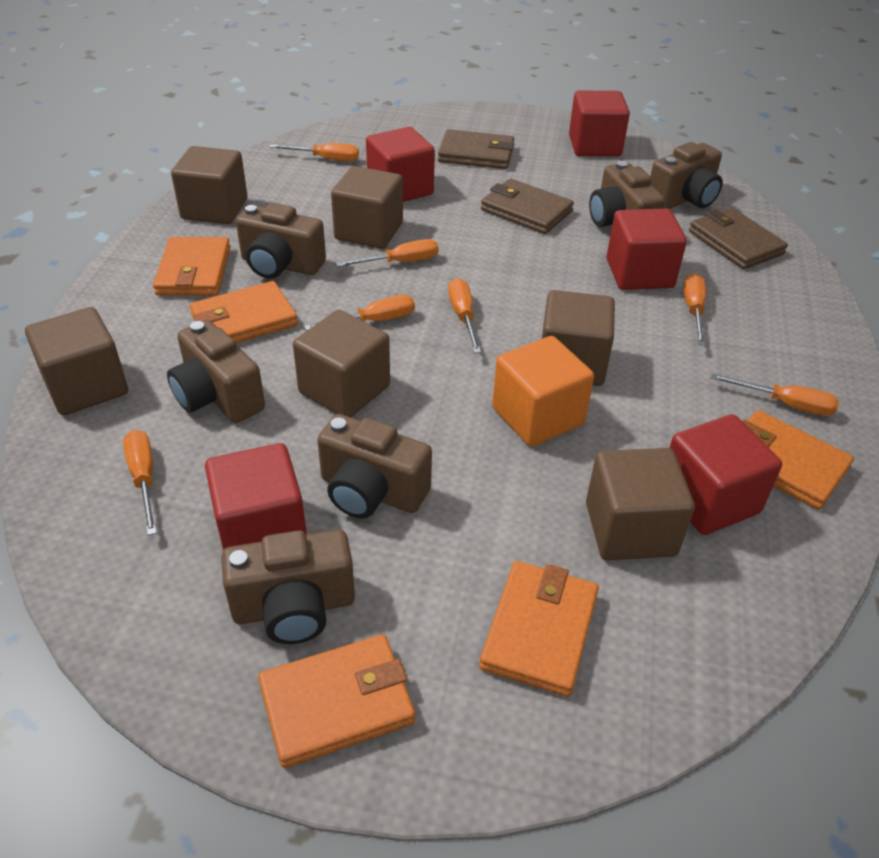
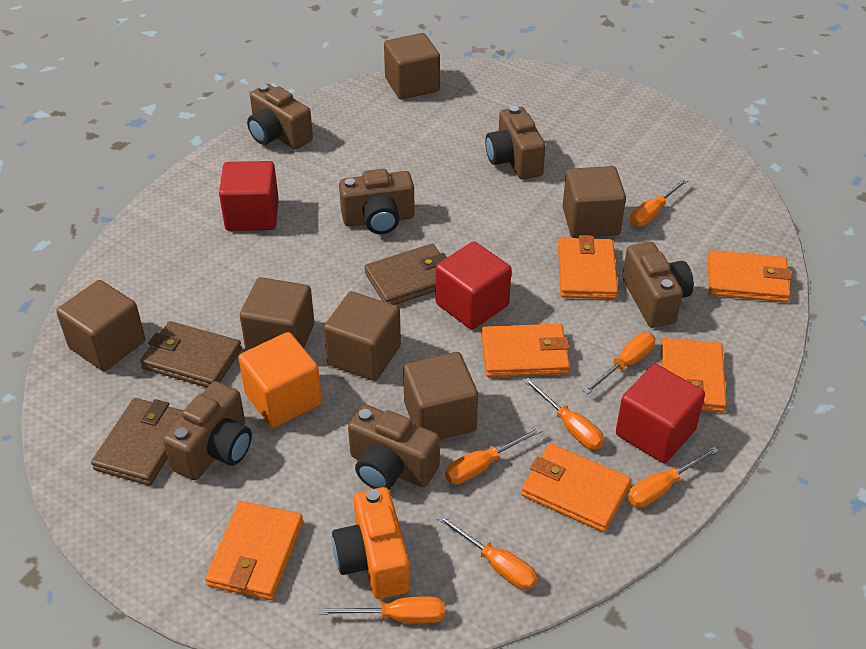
orange camera: 0 -> 1
orange wallet: 5 -> 6
red cube: 5 -> 3

